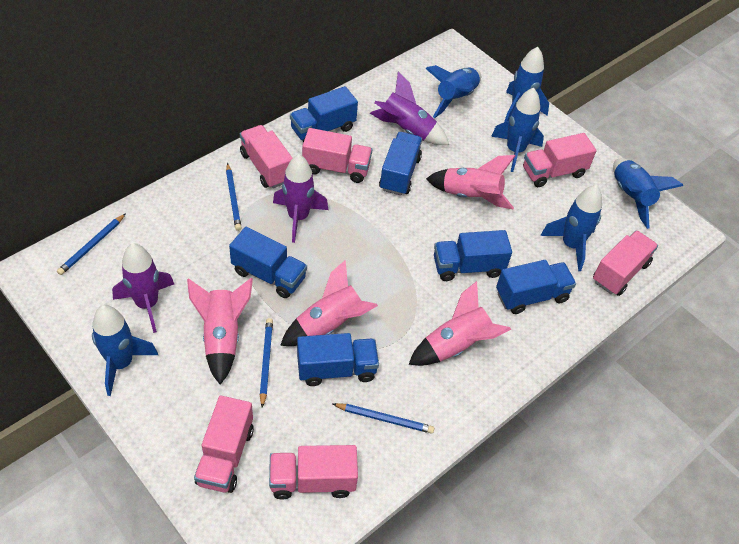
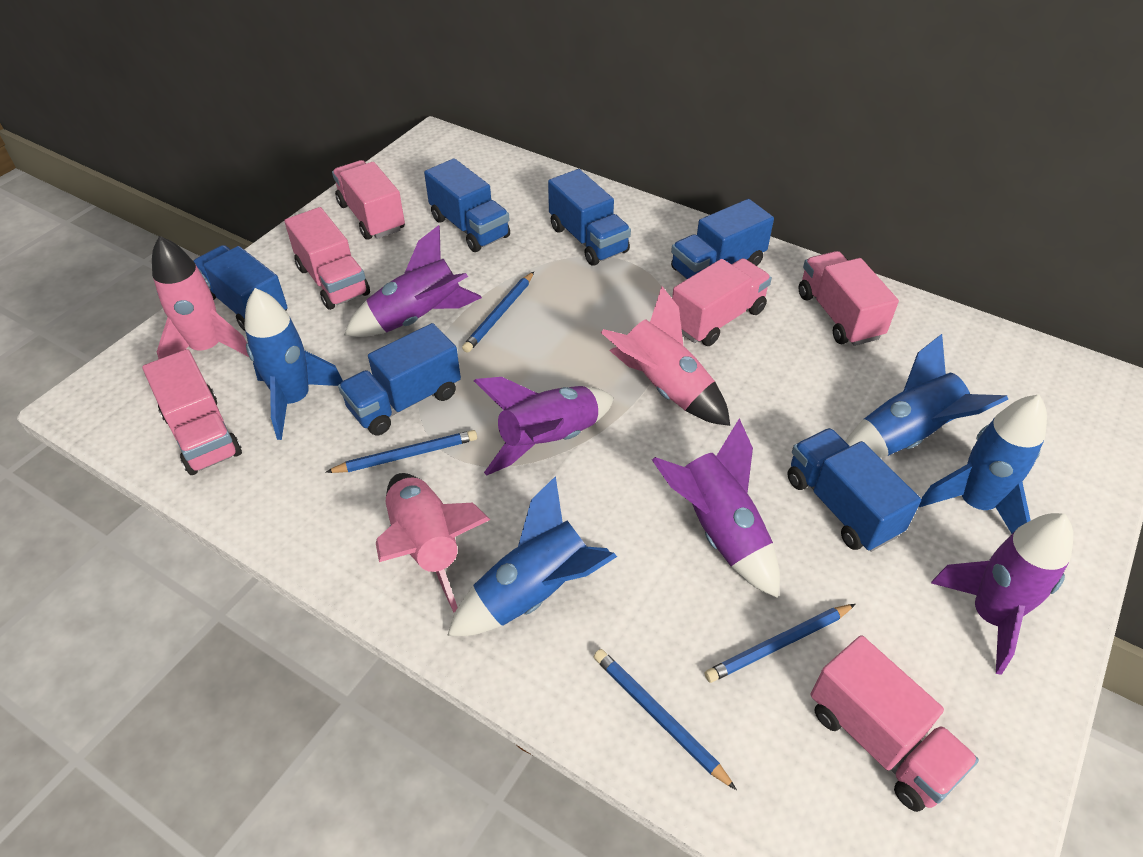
blue rocket: 6 -> 4
pink rocket: 4 -> 3
purple rocket: 3 -> 4

